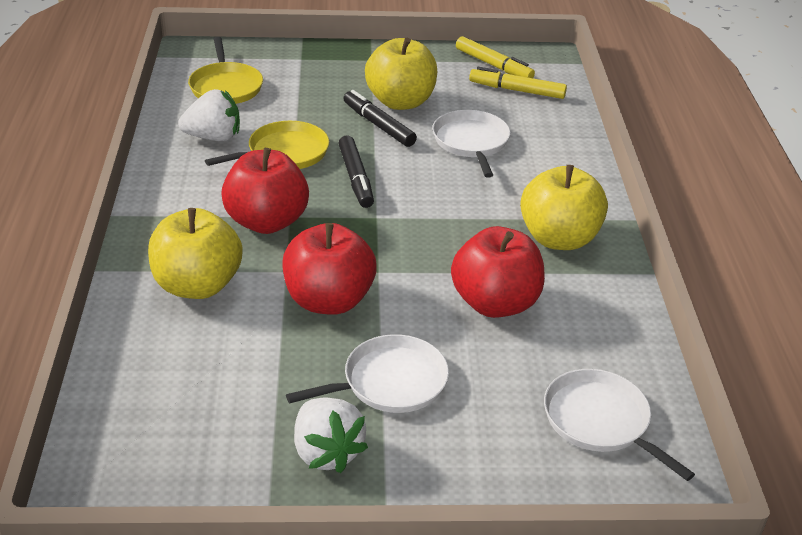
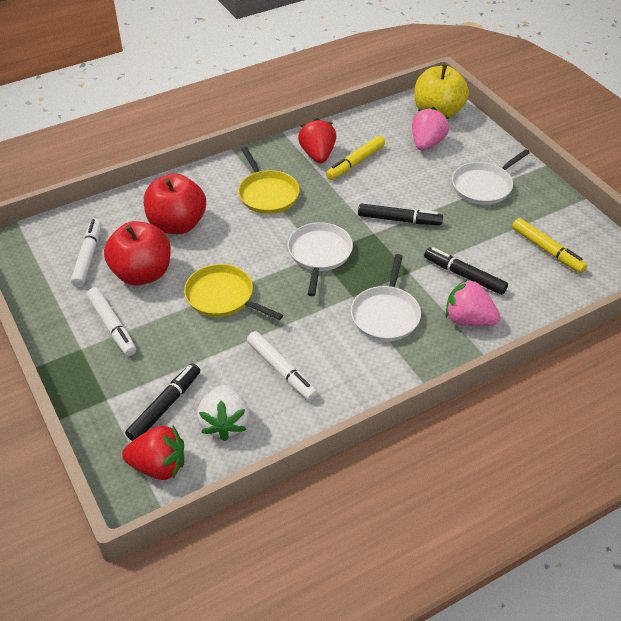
black marker: 2 -> 3
pink strawberry: 0 -> 2
red apple: 3 -> 2
red strawberry: 0 -> 2
white marker: 0 -> 3
white strawberry: 2 -> 1
yellow apple: 3 -> 1

